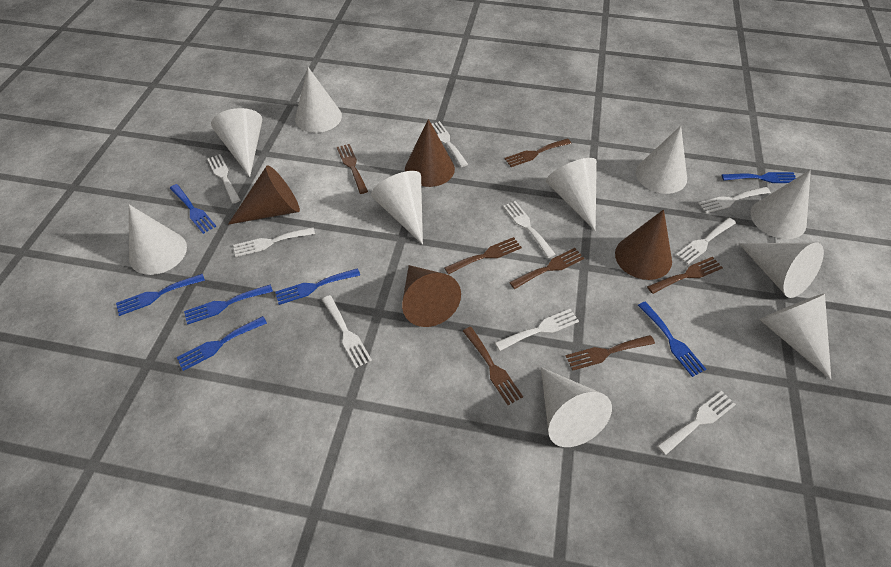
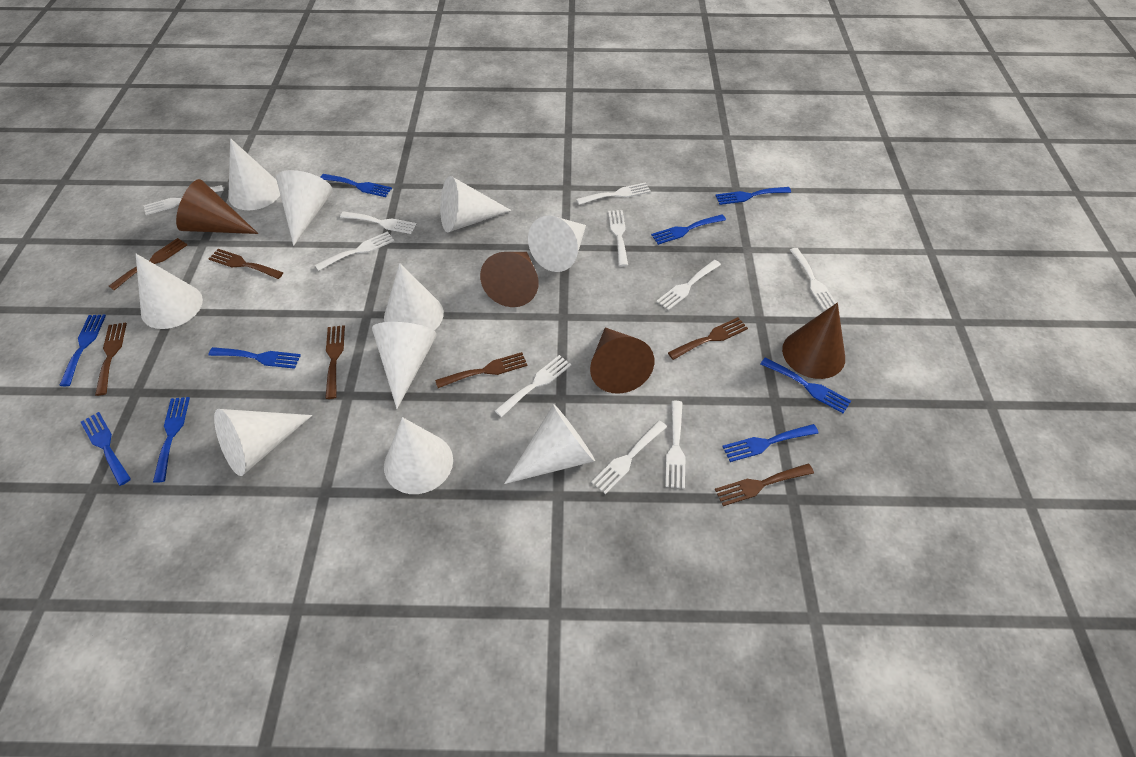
blue fork: 7 -> 9
white fork: 9 -> 10

